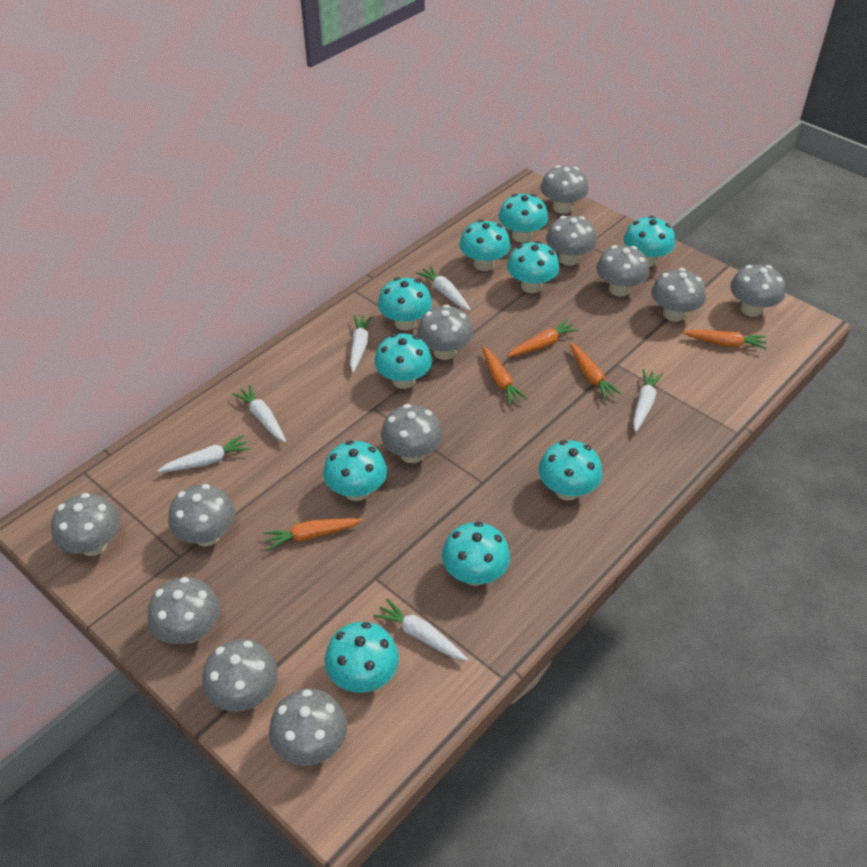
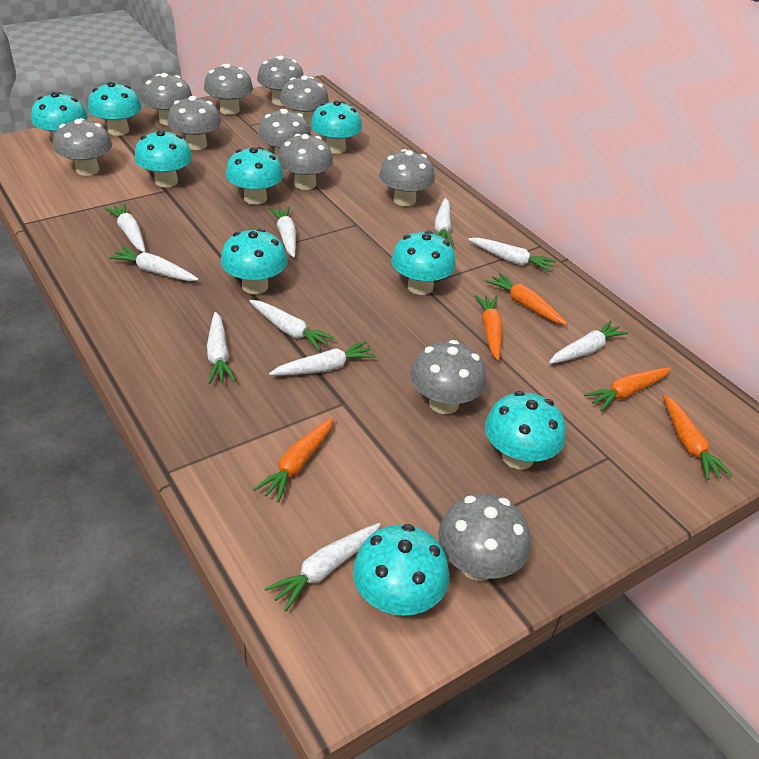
grey mushroom: 12 -> 11
turquoise mushroom: 10 -> 9
white carrot: 6 -> 10

